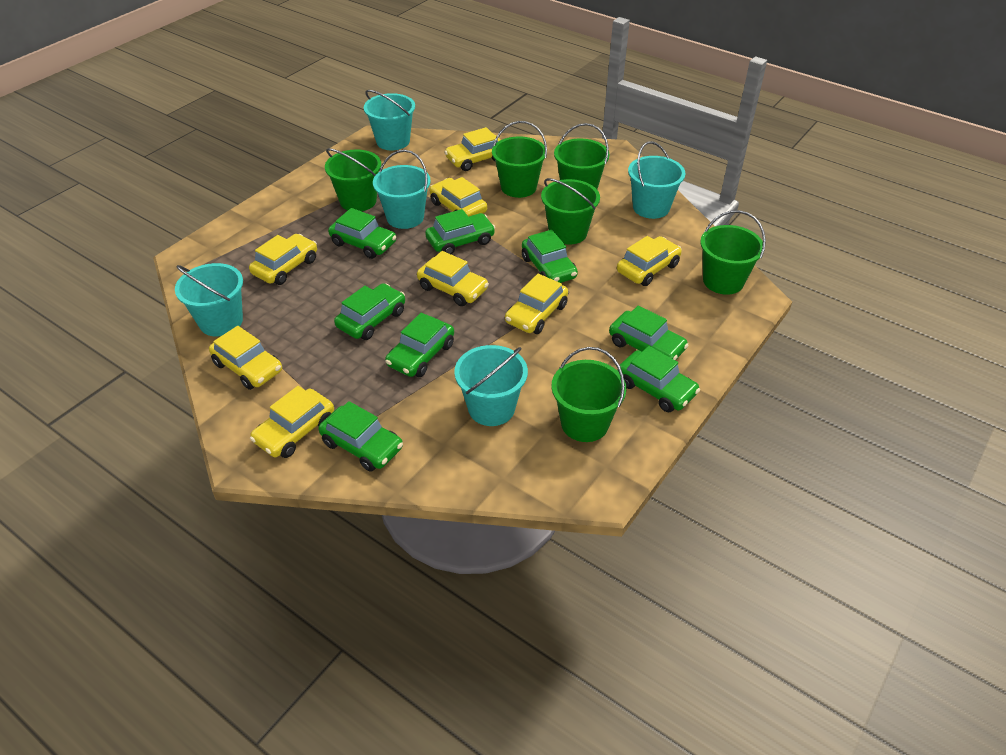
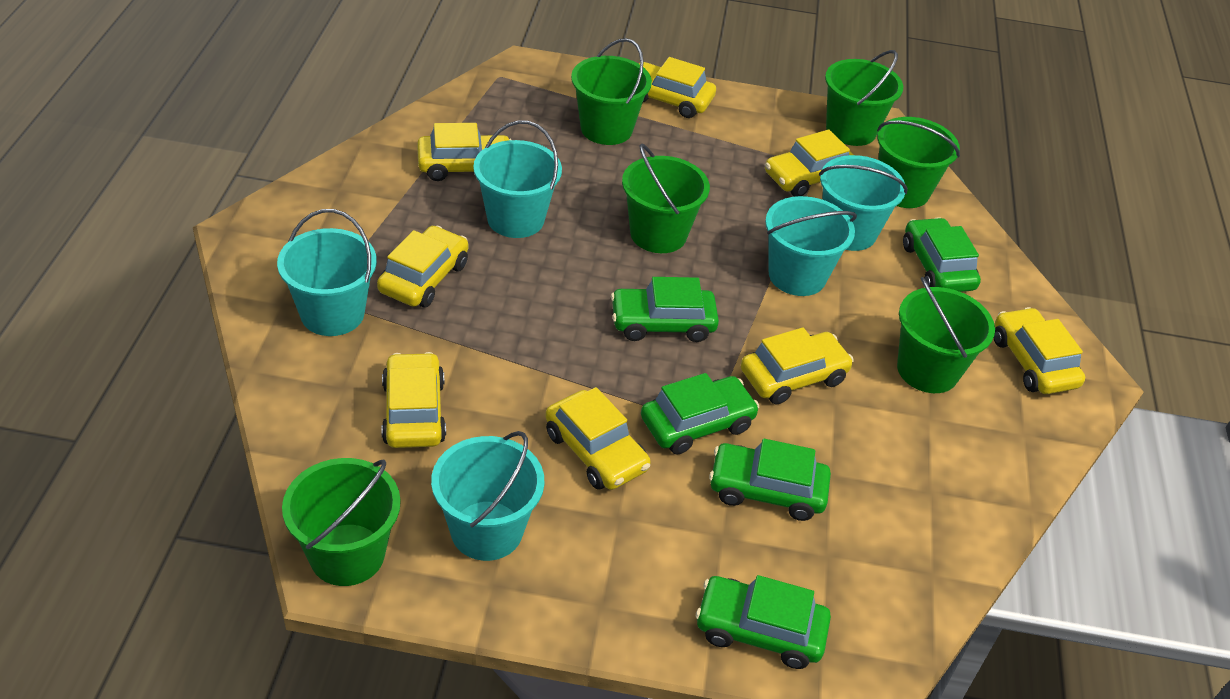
green car: 8 -> 5

